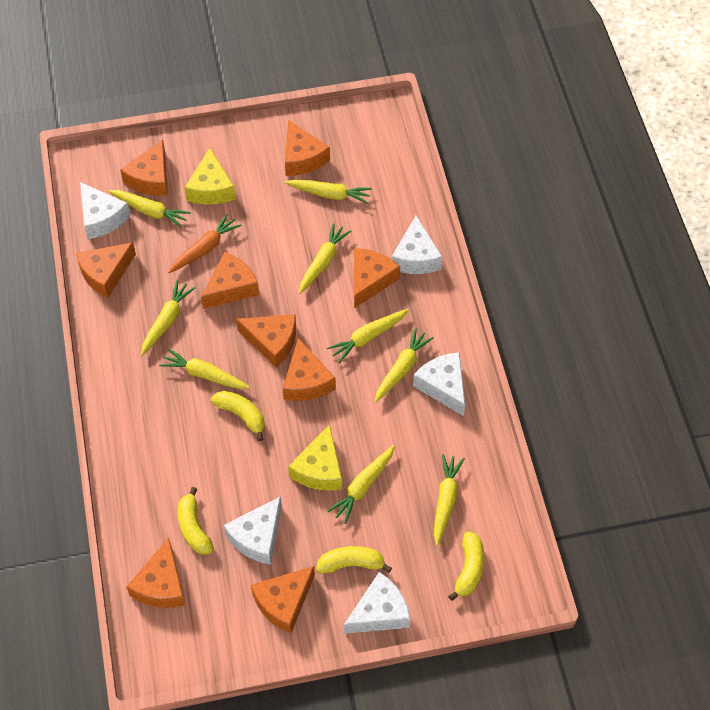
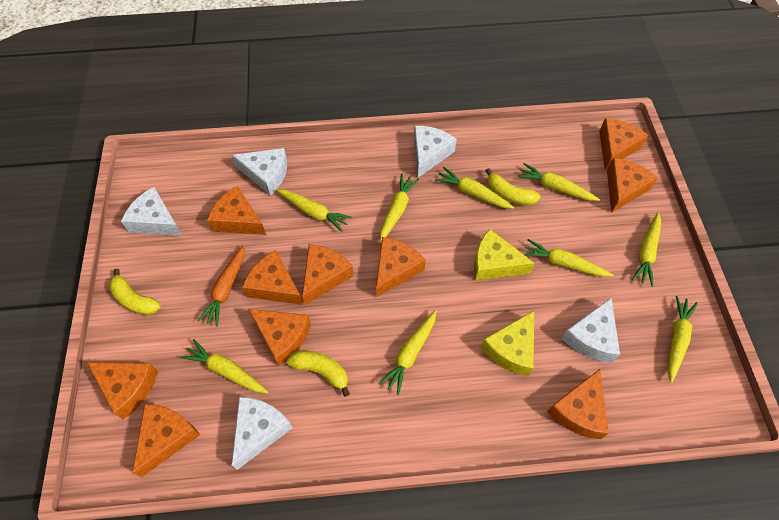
orange cheese: 9 -> 10
yellow banana: 4 -> 3

